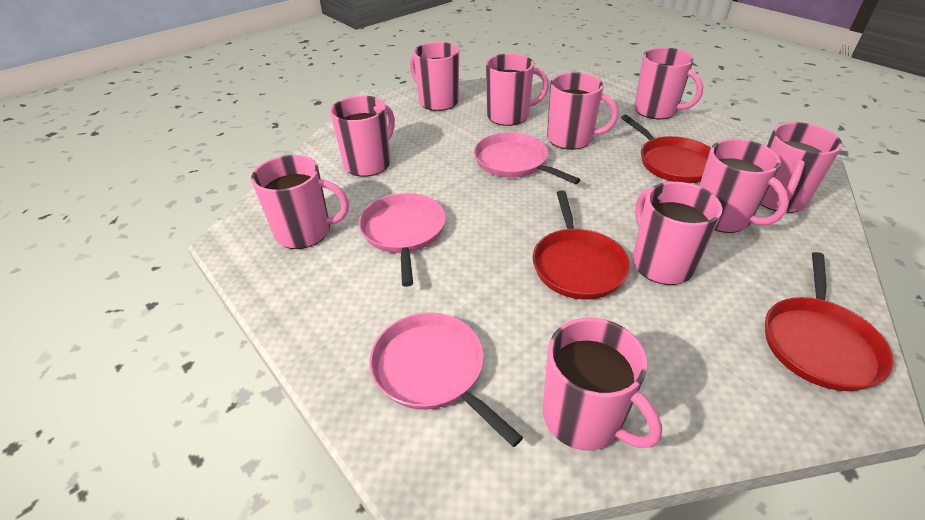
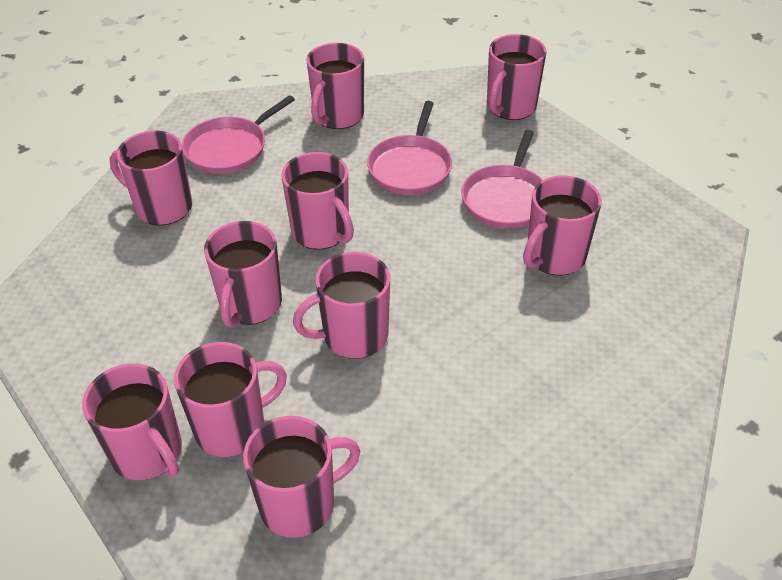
red pan: 3 -> 0

